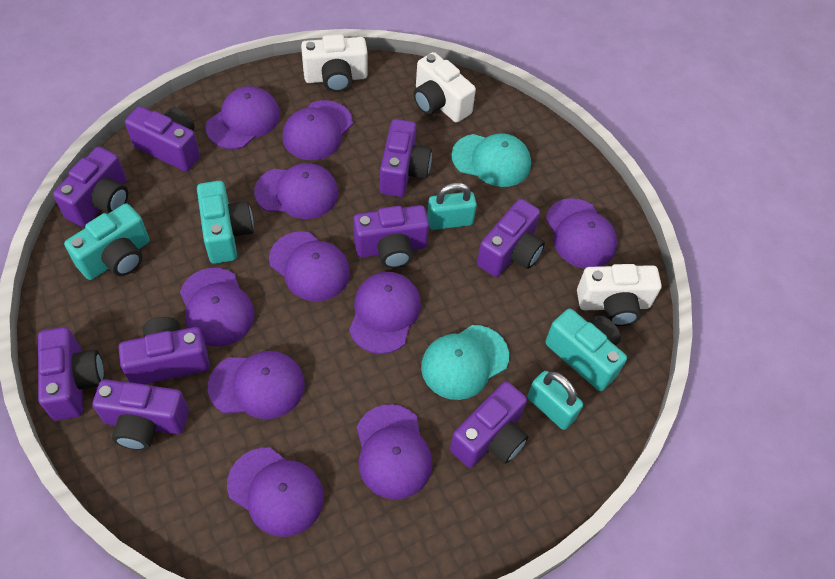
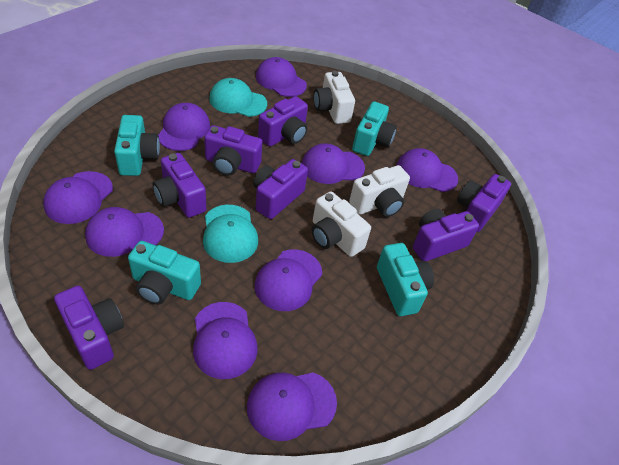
purple camera: 9 -> 7
purple cap: 10 -> 9
turquoise camera: 3 -> 4
turquoise padlock: 2 -> 0

